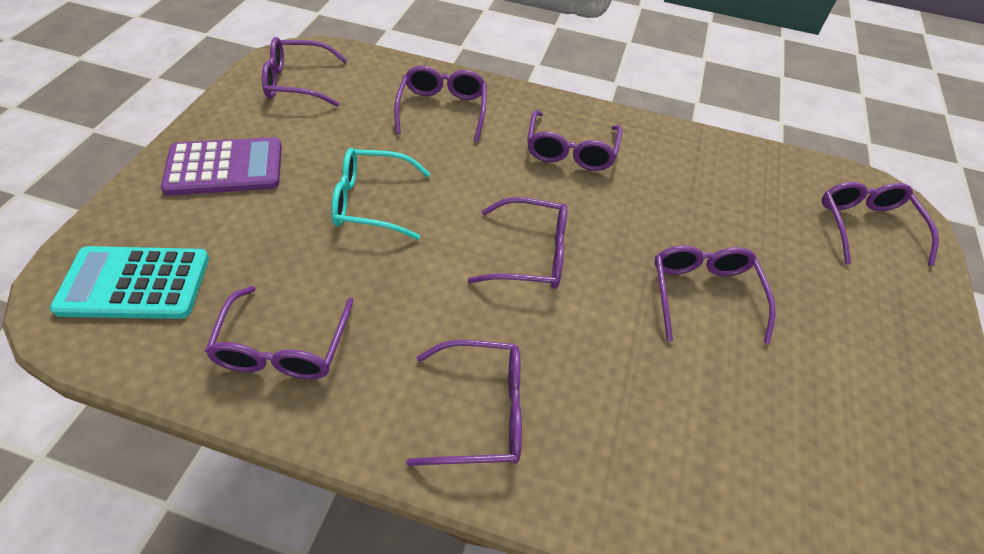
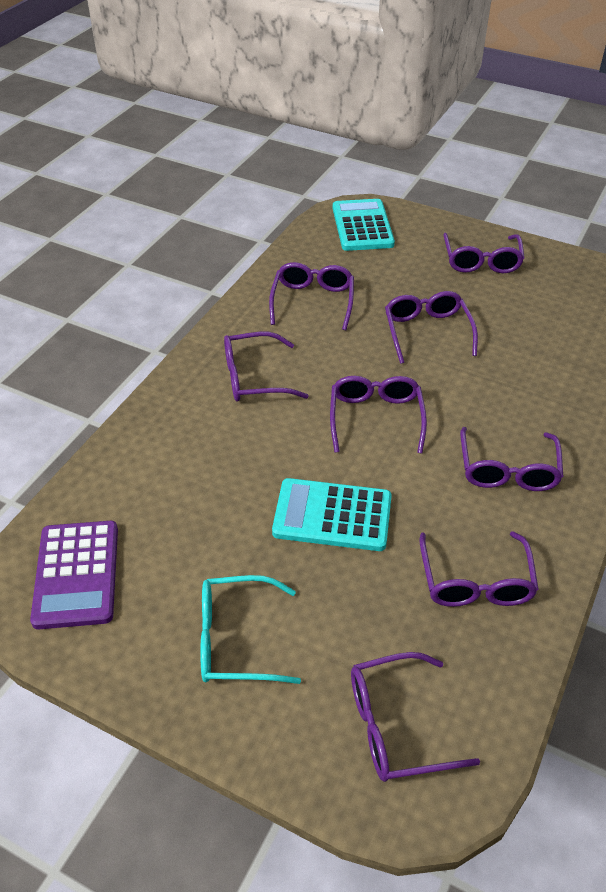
turquoise calculator: 1 -> 2

